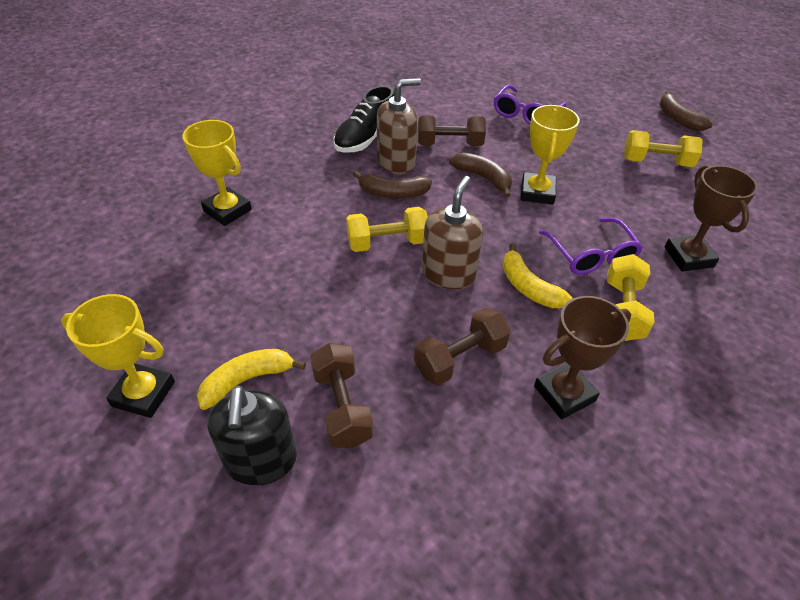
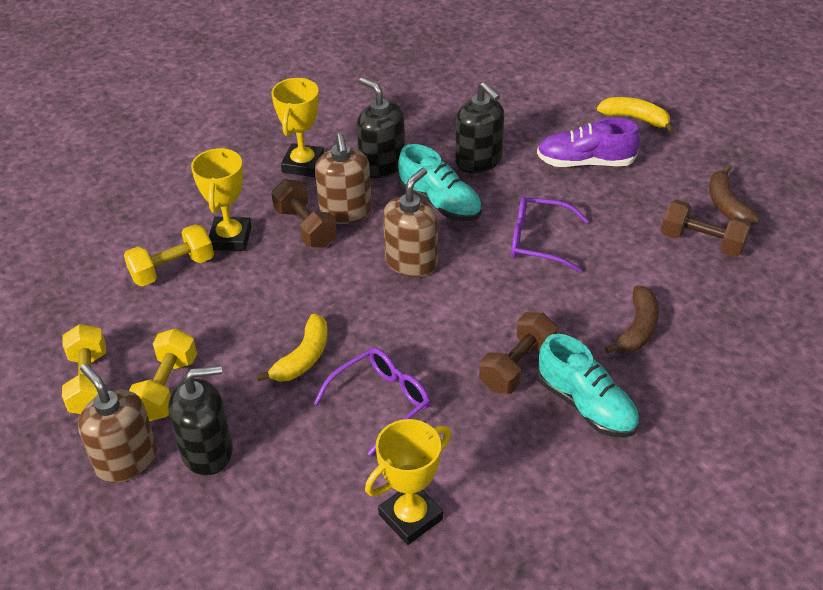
black shoe: 1 -> 0
black soap dispenser: 1 -> 3
brown banana: 3 -> 2
brown soap dispenser: 2 -> 3
brown trophy: 2 -> 0
purple shoe: 0 -> 1
turquoise shoe: 0 -> 2

